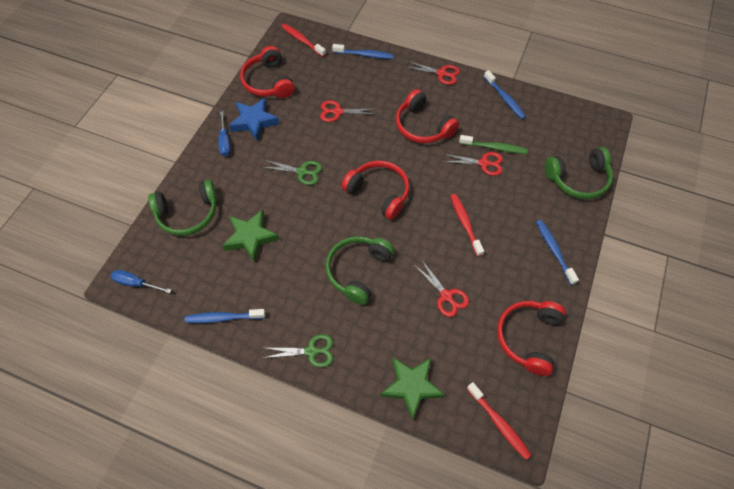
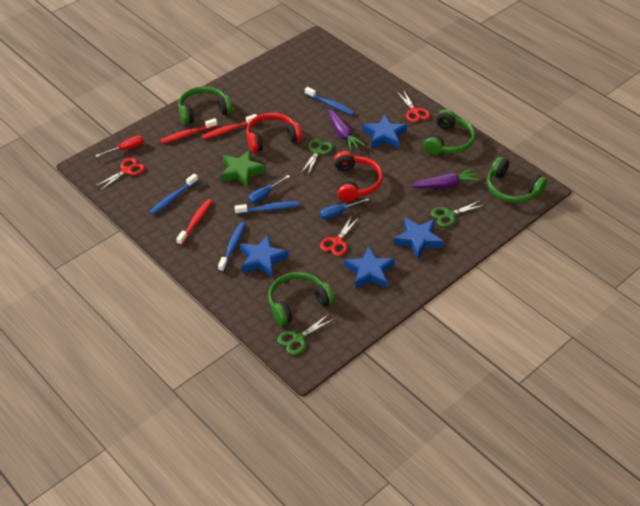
blue star: 1 -> 4
green headphones: 3 -> 4
green scissors: 2 -> 3
green star: 2 -> 1
green toothbrush: 1 -> 0
purple carrot: 0 -> 2
red headphones: 4 -> 2
red scissors: 4 -> 3
red screwdriver: 0 -> 1

